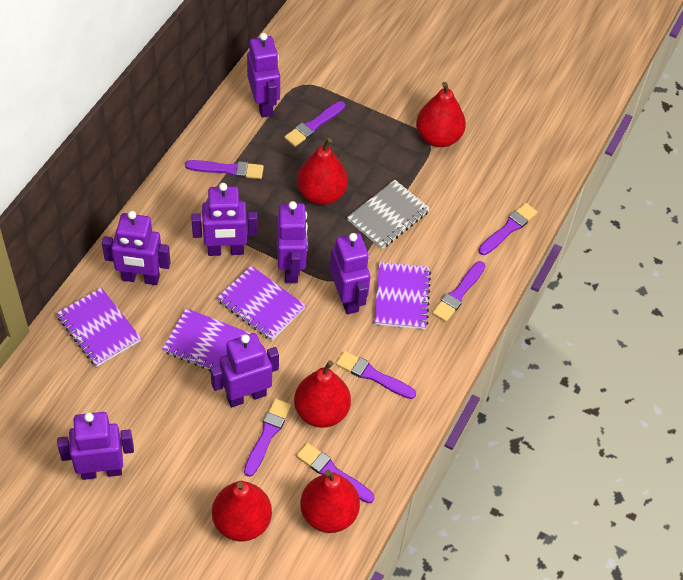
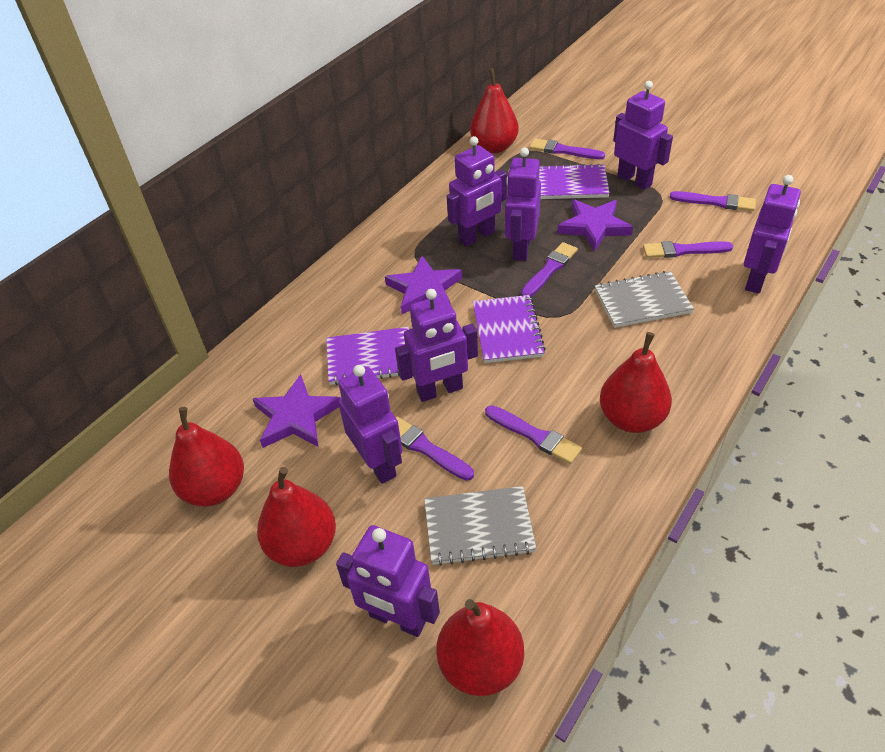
grey notebook: 1 -> 2
purple brush: 7 -> 6
purple notebook: 4 -> 3
purple star: 0 -> 3

